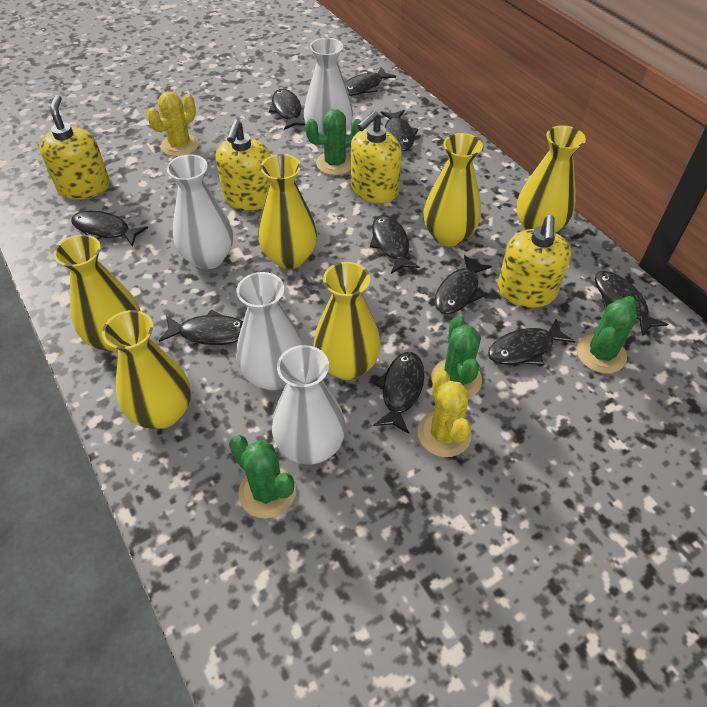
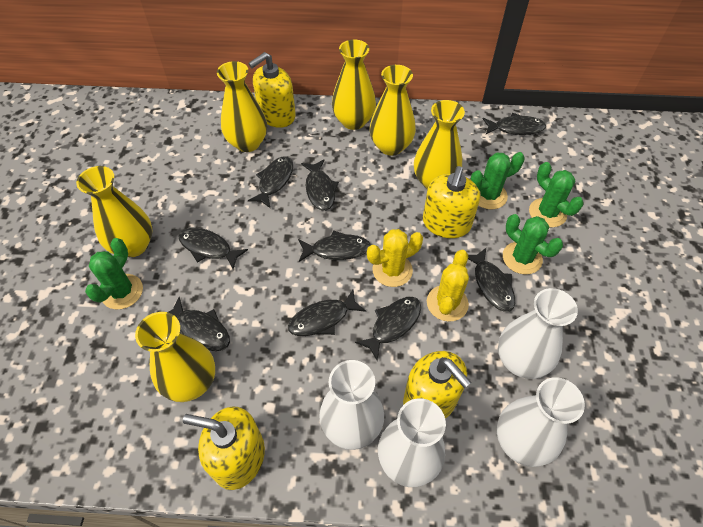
black fish: 10 -> 9

